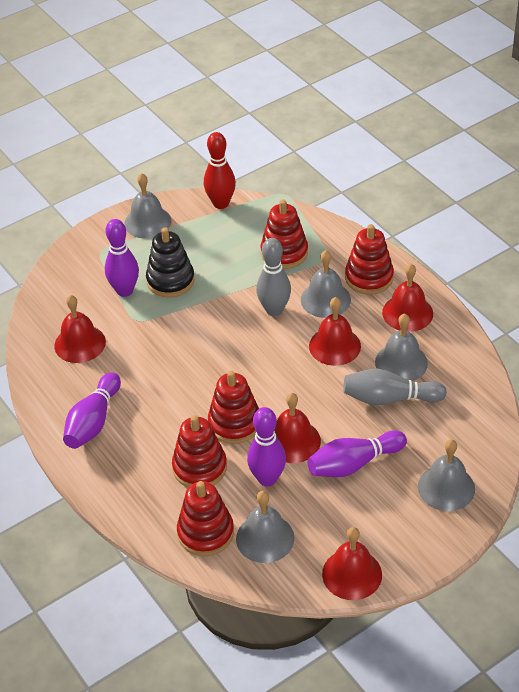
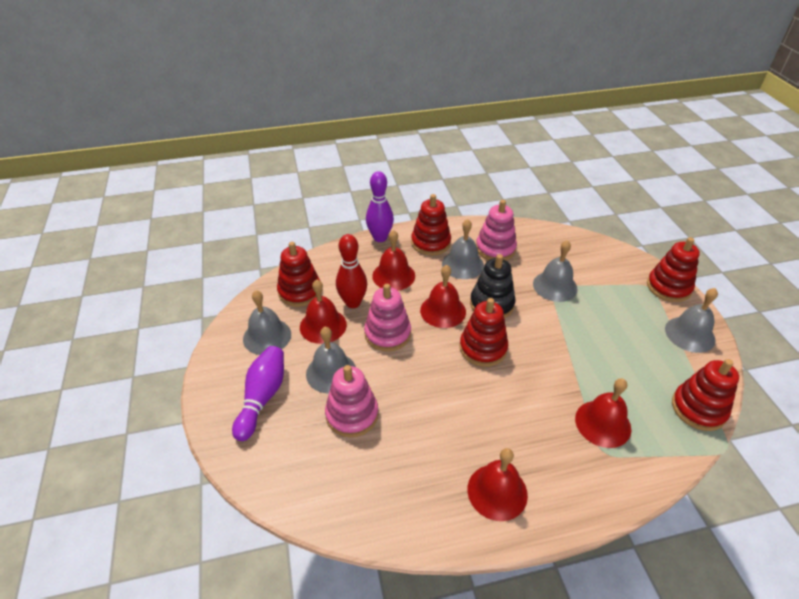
grey bowling pin: 2 -> 0
pink stacking toy: 0 -> 3
purple bowling pin: 4 -> 2

